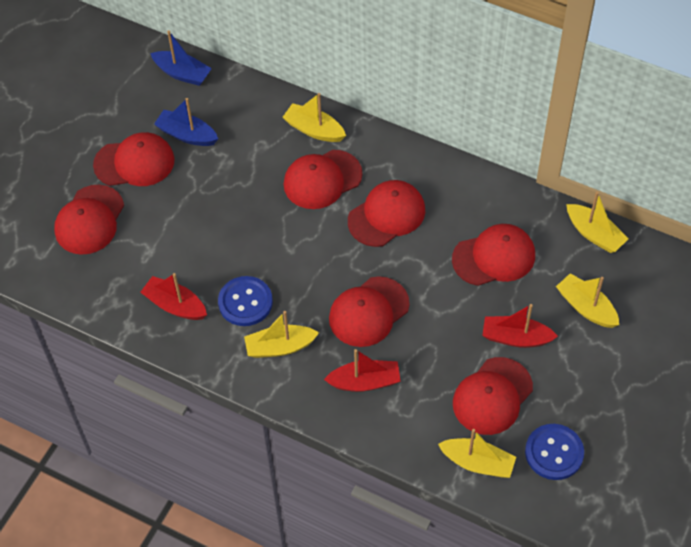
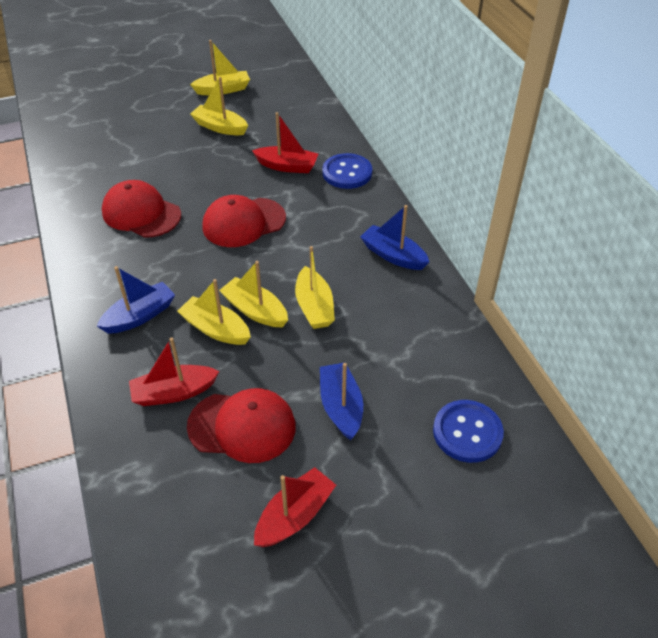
blue boat: 2 -> 3
red cap: 7 -> 3

